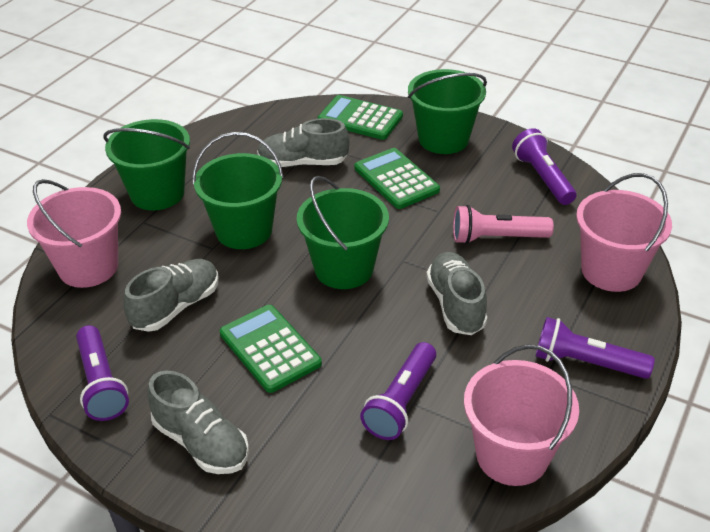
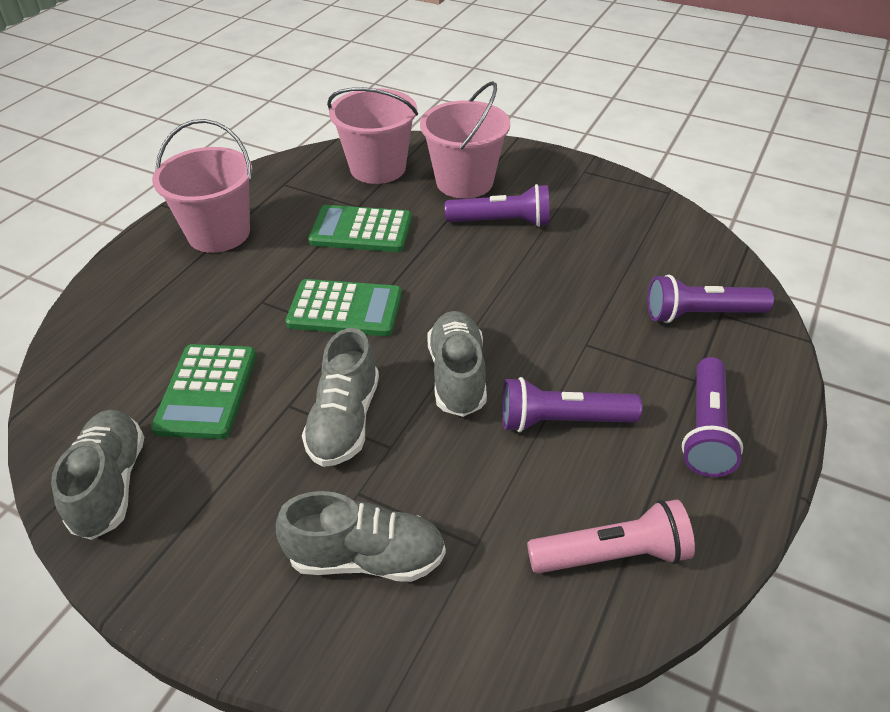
green bucket: 4 -> 0

